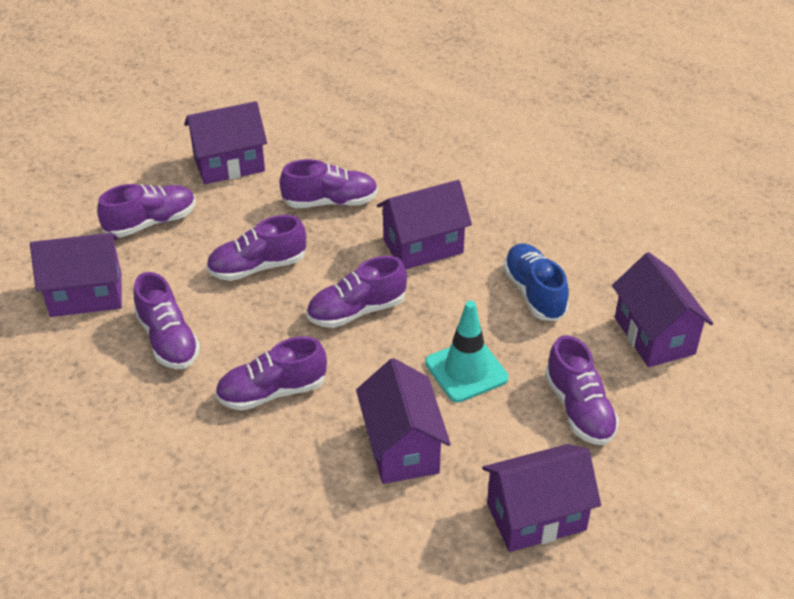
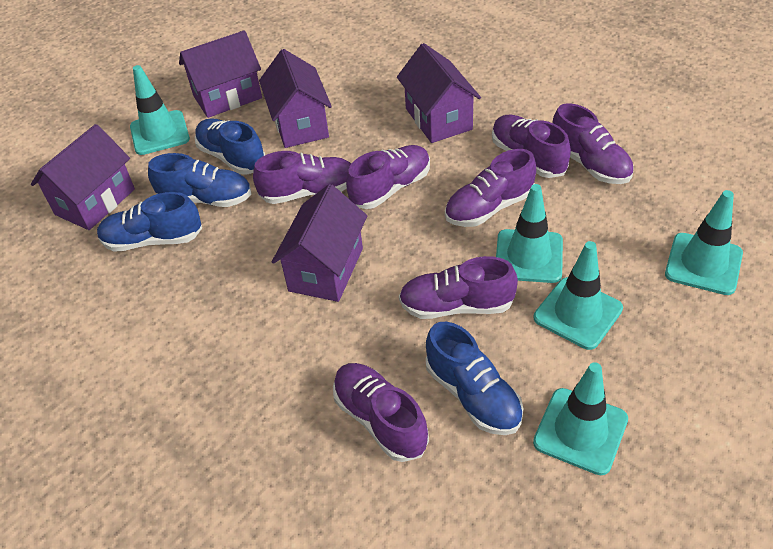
blue shoe: 1 -> 4
purple house: 6 -> 5
turquoise traffic cone: 1 -> 5

